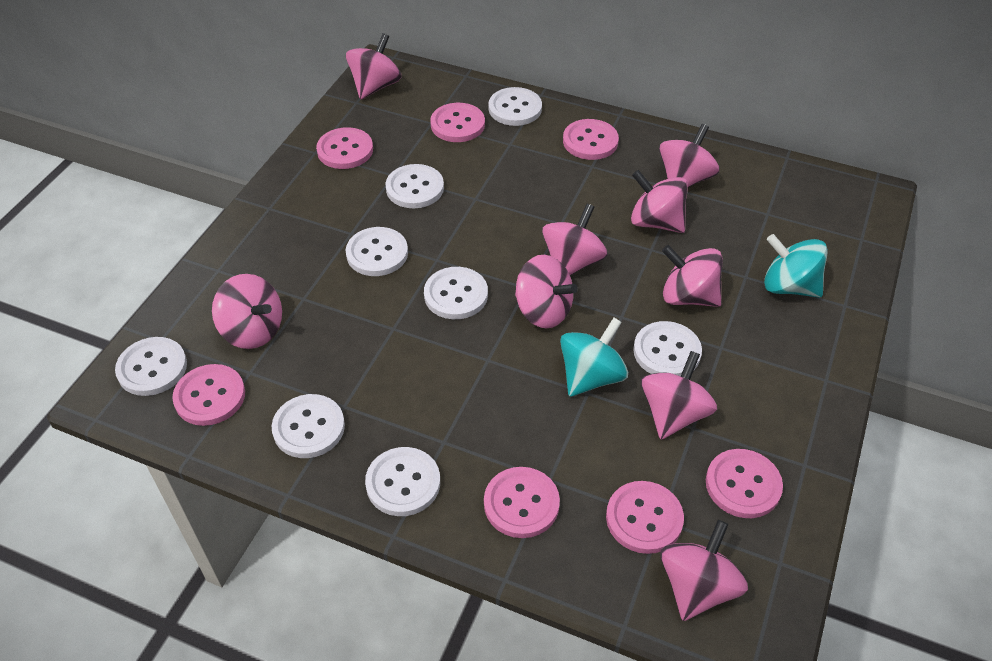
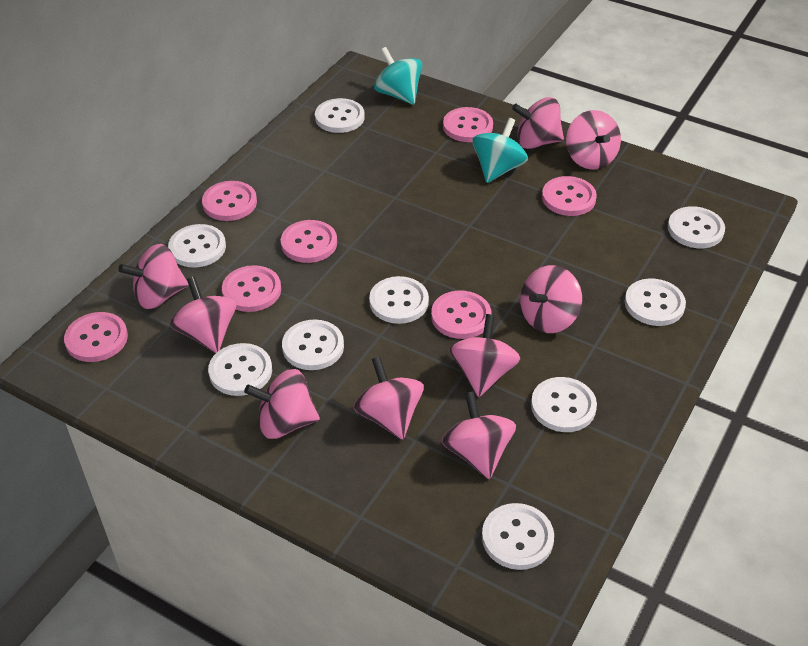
white button: 8 -> 9

